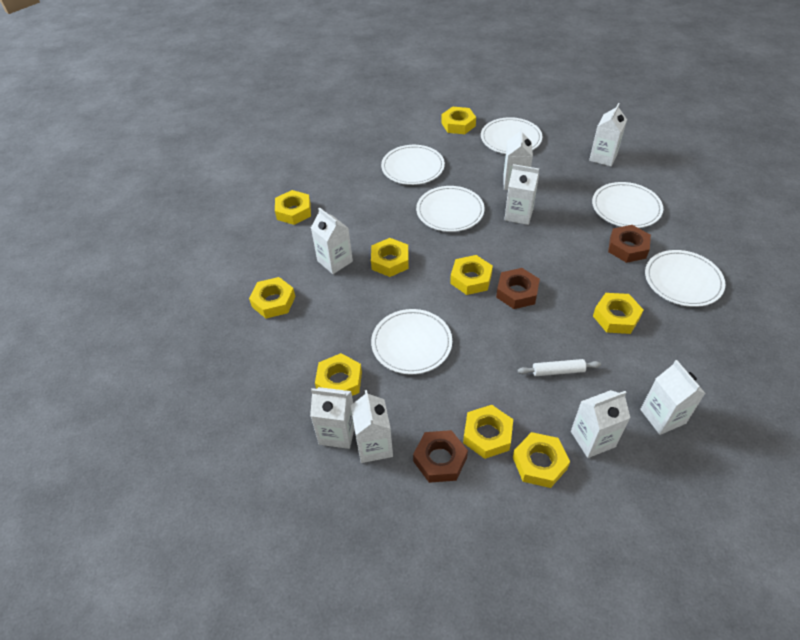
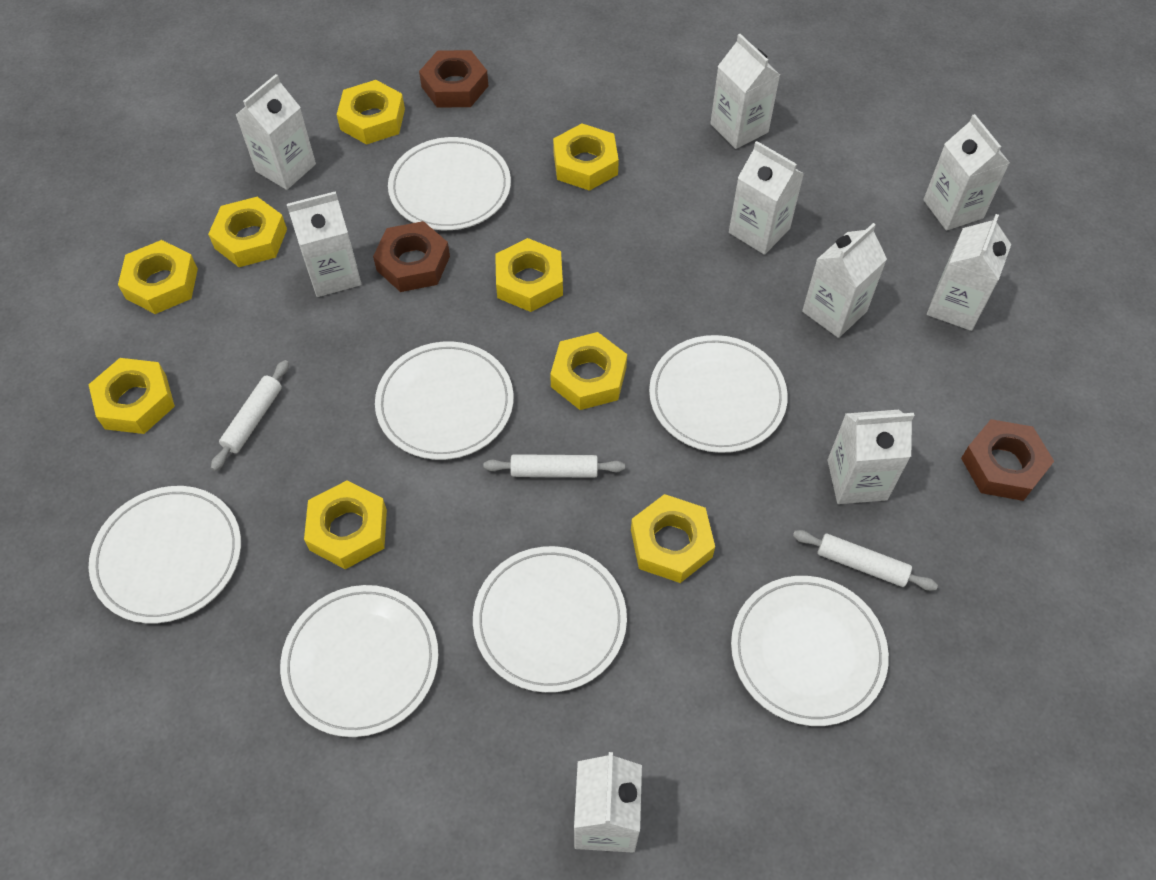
white carton: 8 -> 9
white plate: 6 -> 7
white rolling pin: 1 -> 3

